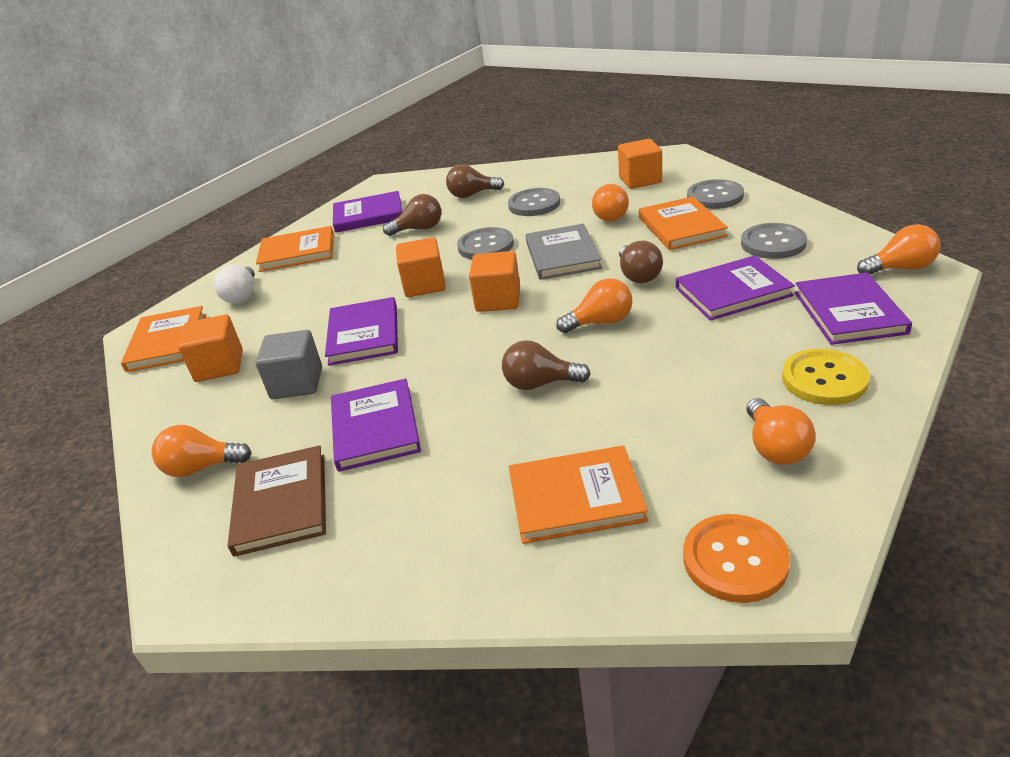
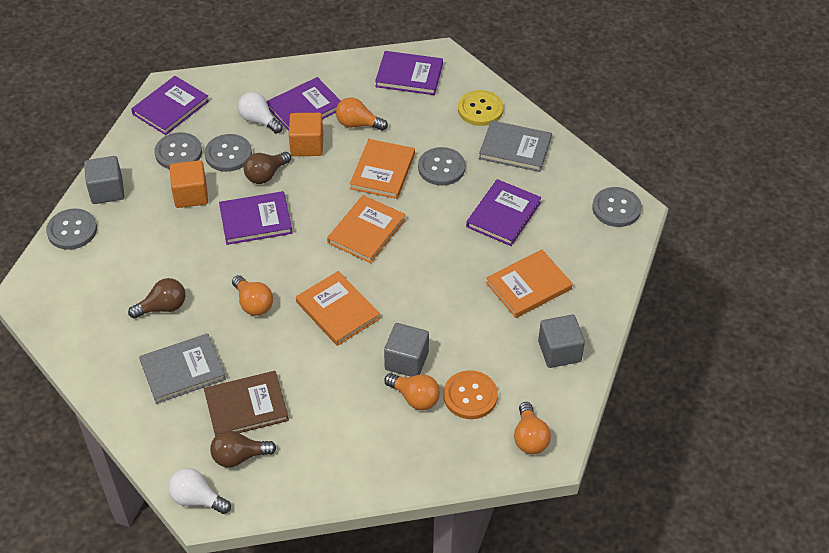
brown light bulb: 4 -> 3
grey book: 1 -> 2
grey button: 4 -> 5
grey cube: 1 -> 3
orange cube: 4 -> 2
orange light bulb: 5 -> 4
white light bulb: 1 -> 2

